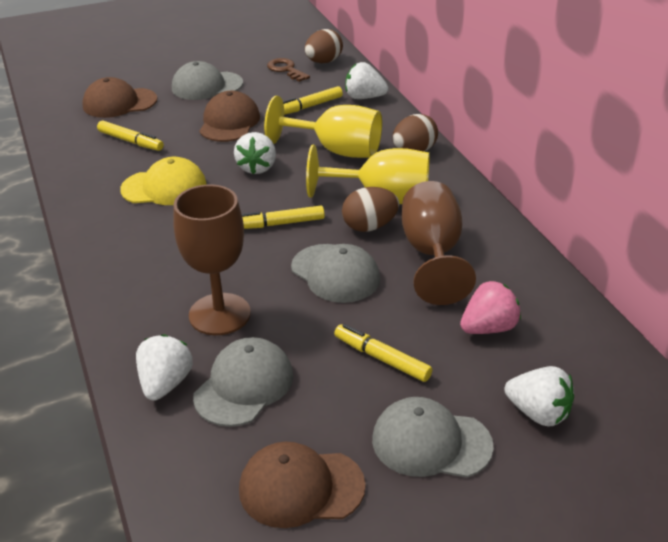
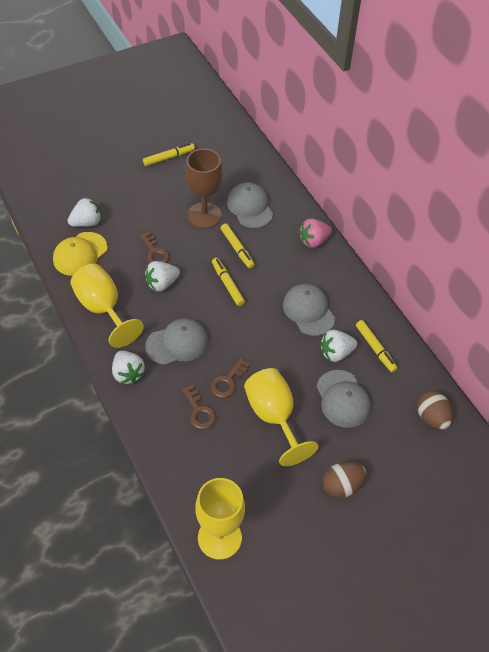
brown cap: 3 -> 0
brown egg: 3 -> 2
brown goblet: 2 -> 1
brown key: 1 -> 3
yellow goblet: 2 -> 3

